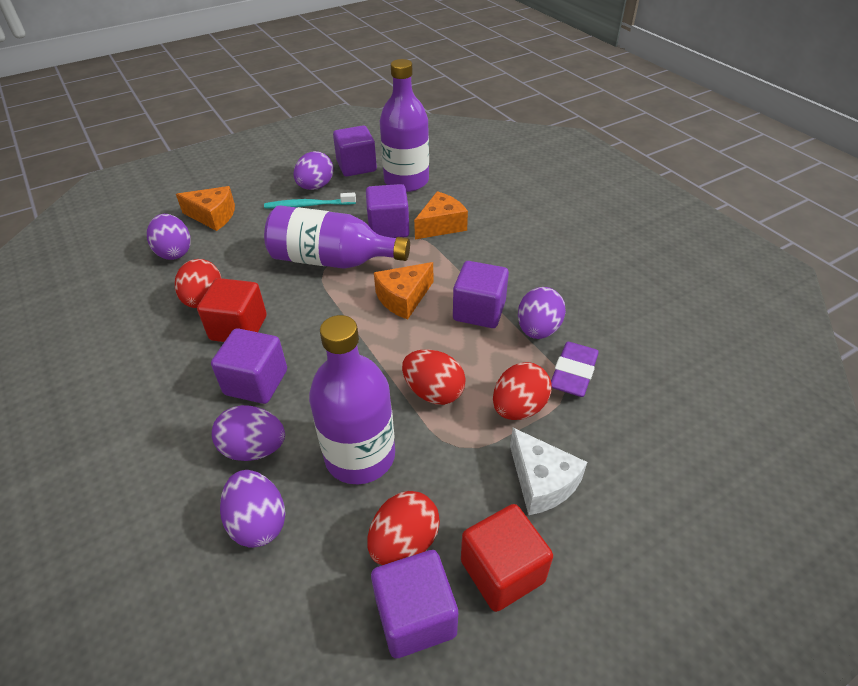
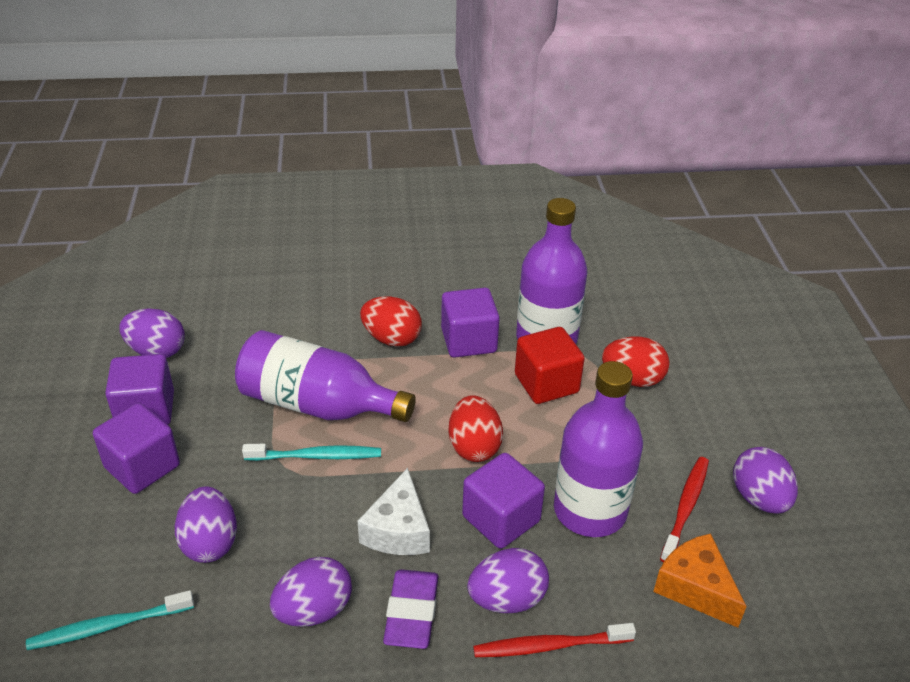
orange cheese: 3 -> 1
purple cube: 5 -> 4
red cube: 2 -> 1
red egg: 4 -> 3
red toothbrush: 0 -> 2
turquoise toothbrush: 1 -> 2

